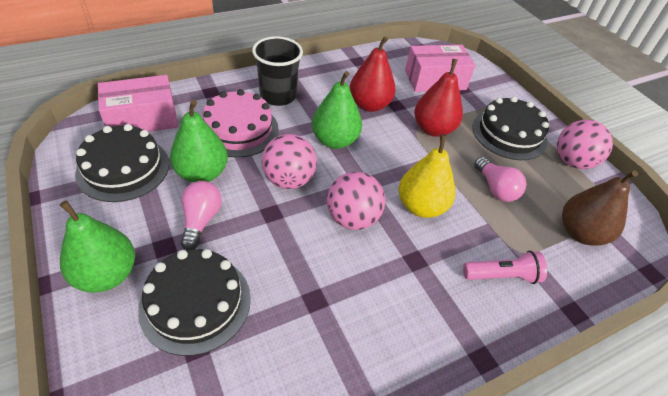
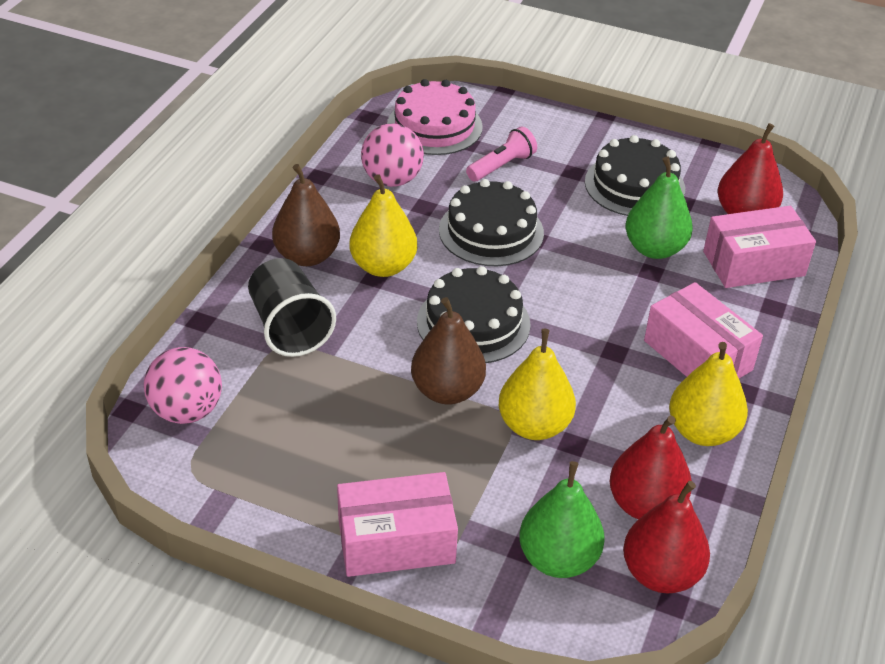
brown pear: 1 -> 2
green pear: 3 -> 2
pink ball: 3 -> 2
pink box: 2 -> 3
pink light bulb: 2 -> 0
red pear: 2 -> 3
yellow pear: 1 -> 3

